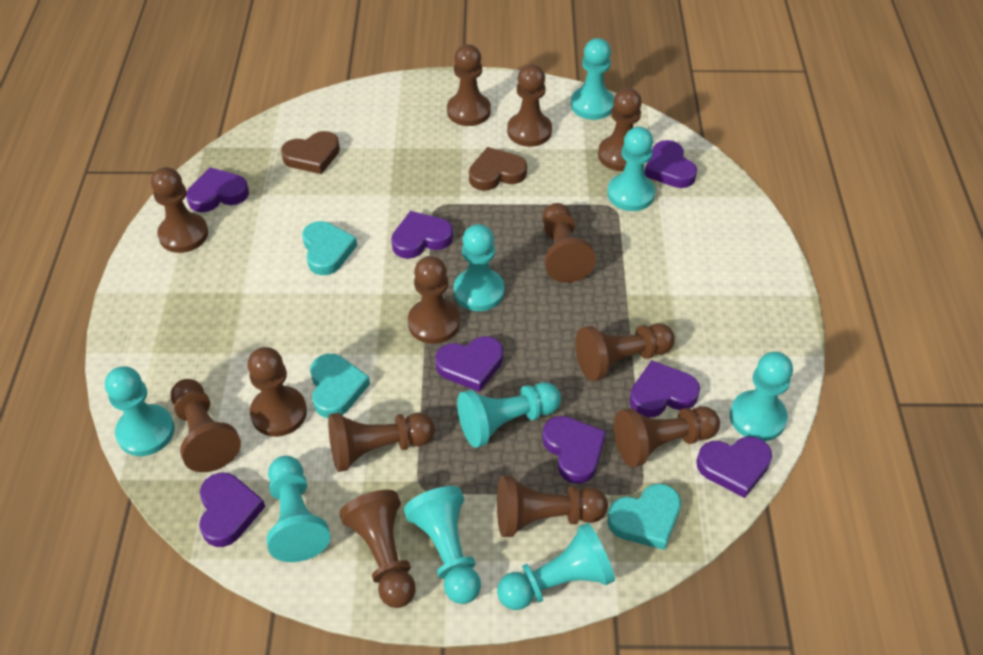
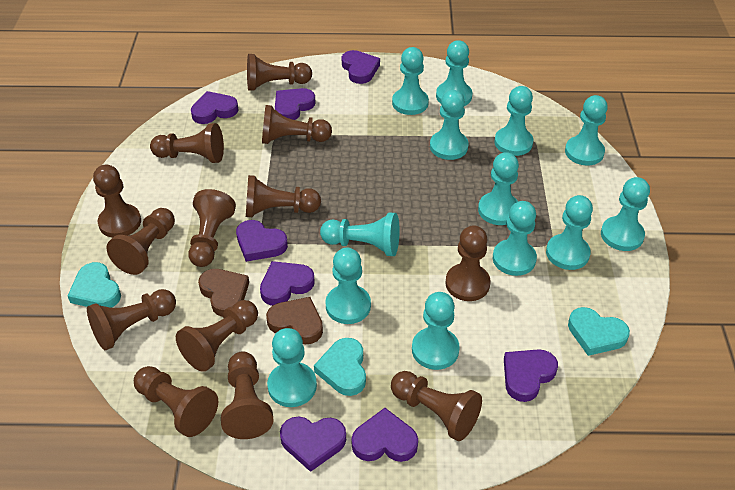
turquoise pawn: 9 -> 13

